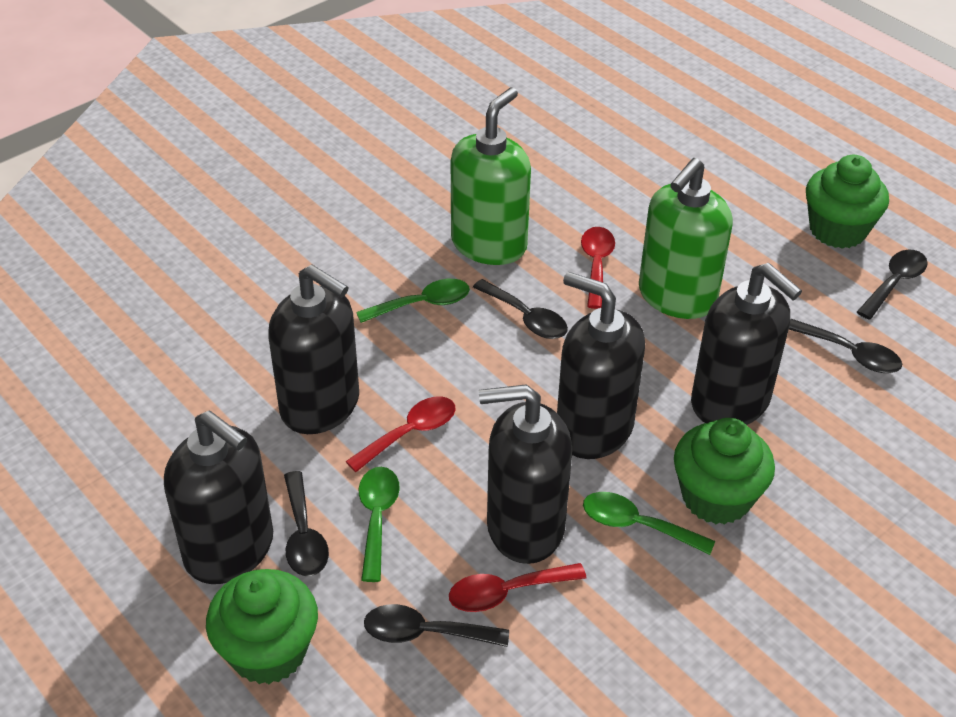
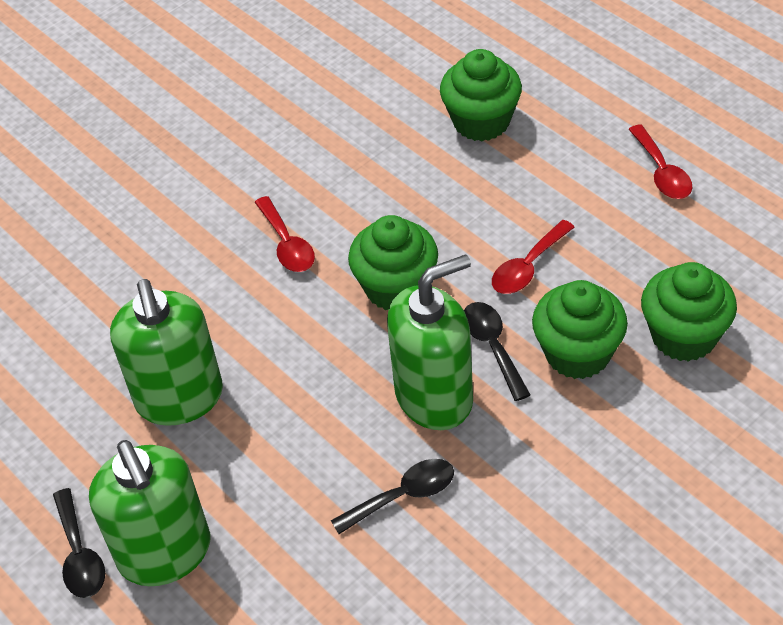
black soap dispenser: 5 -> 0
black spoon: 5 -> 3
green cupcake: 3 -> 4
green soap dispenser: 2 -> 3
green spoon: 3 -> 0

